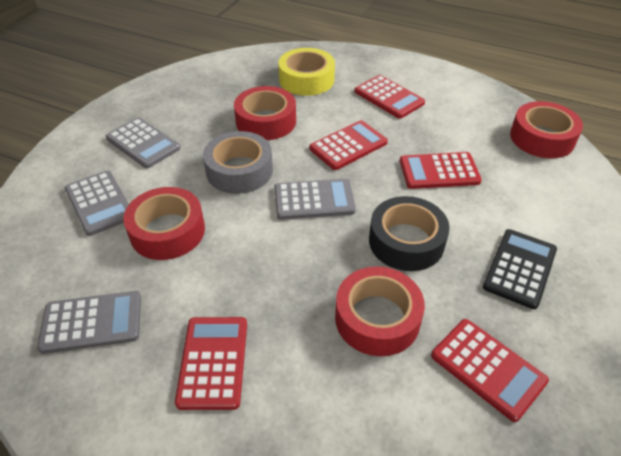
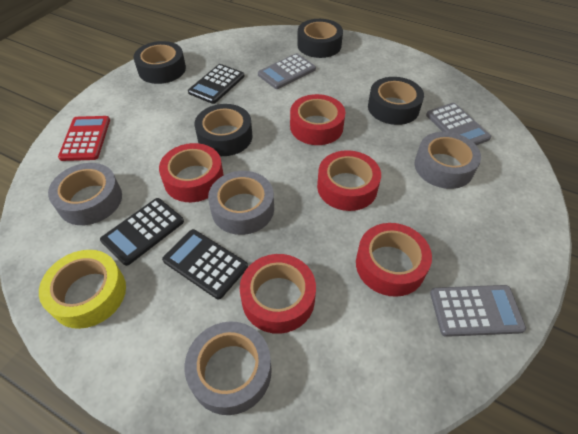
black calculator: 1 -> 3
black tape: 1 -> 4
grey calculator: 4 -> 3
grey tape: 1 -> 4
red calculator: 5 -> 1
red tape: 4 -> 5

